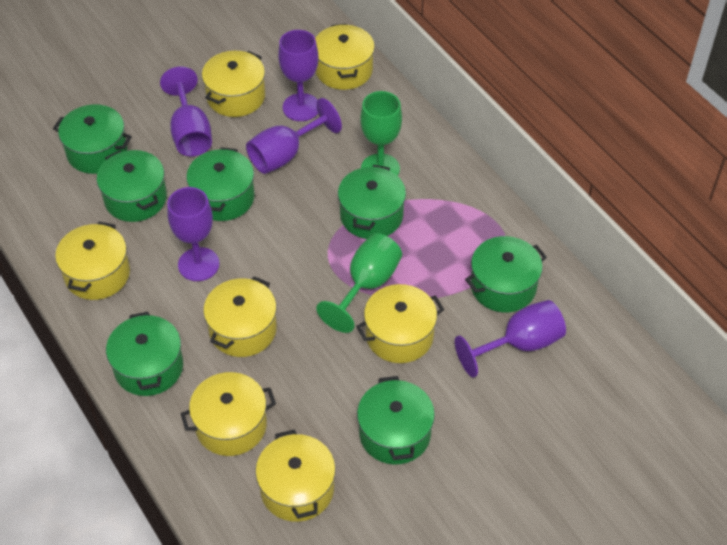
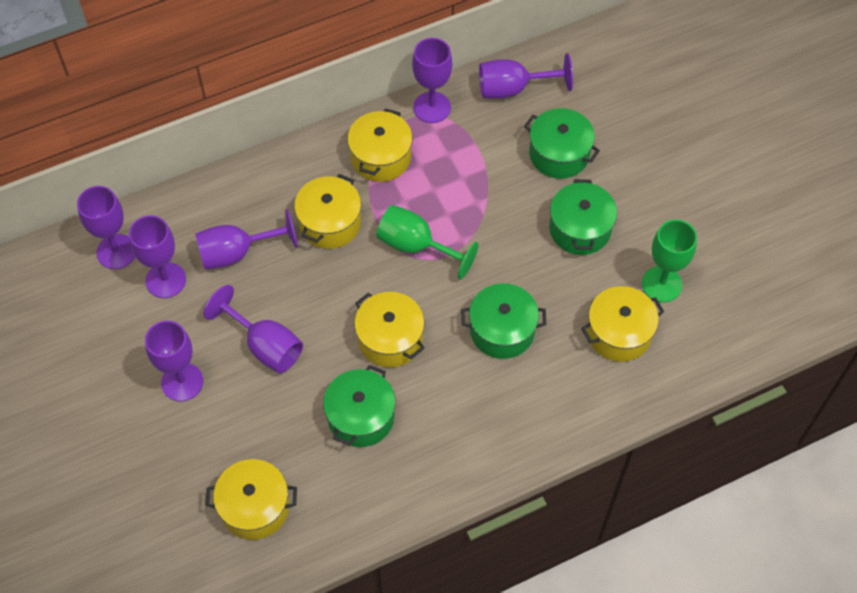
green pot: 7 -> 4
purple goblet: 5 -> 7
yellow pot: 7 -> 5

